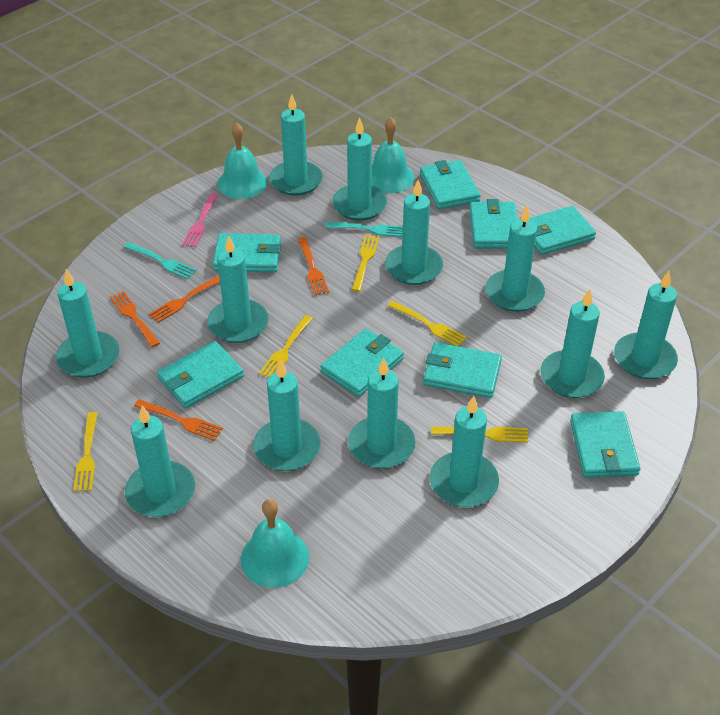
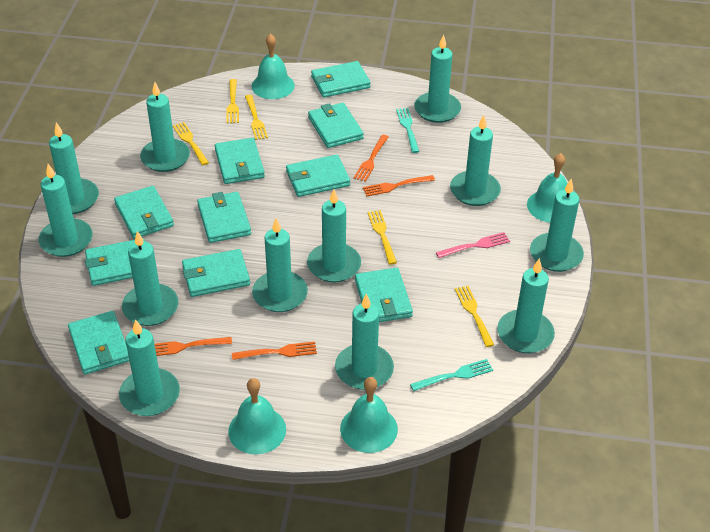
turquoise bell: 3 -> 4
turquoise wallet: 8 -> 10

